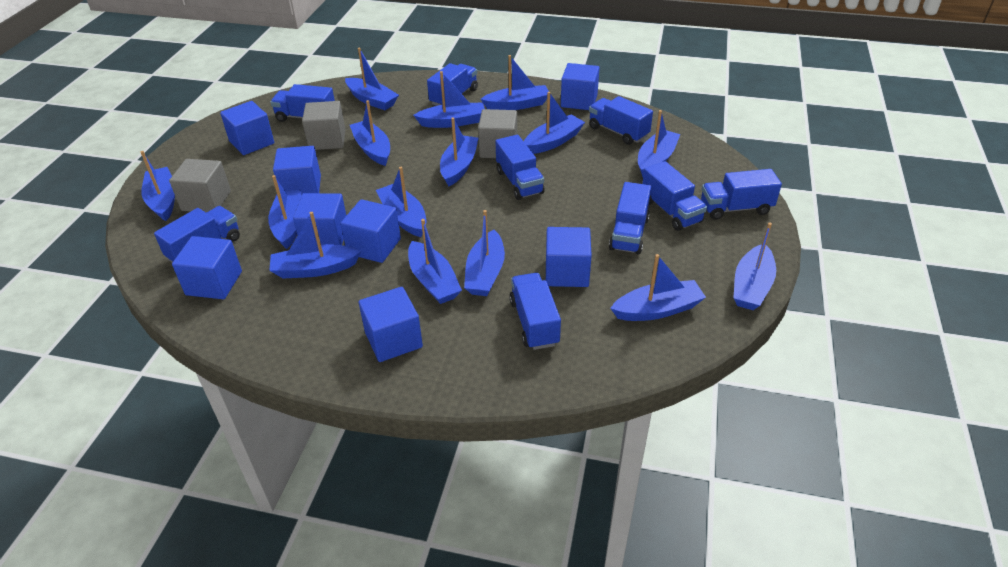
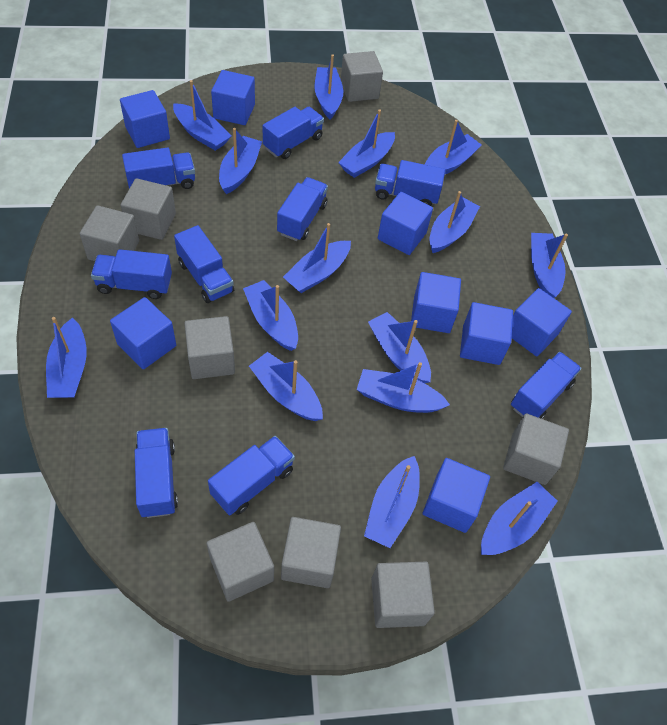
grey cube: 3 -> 8

